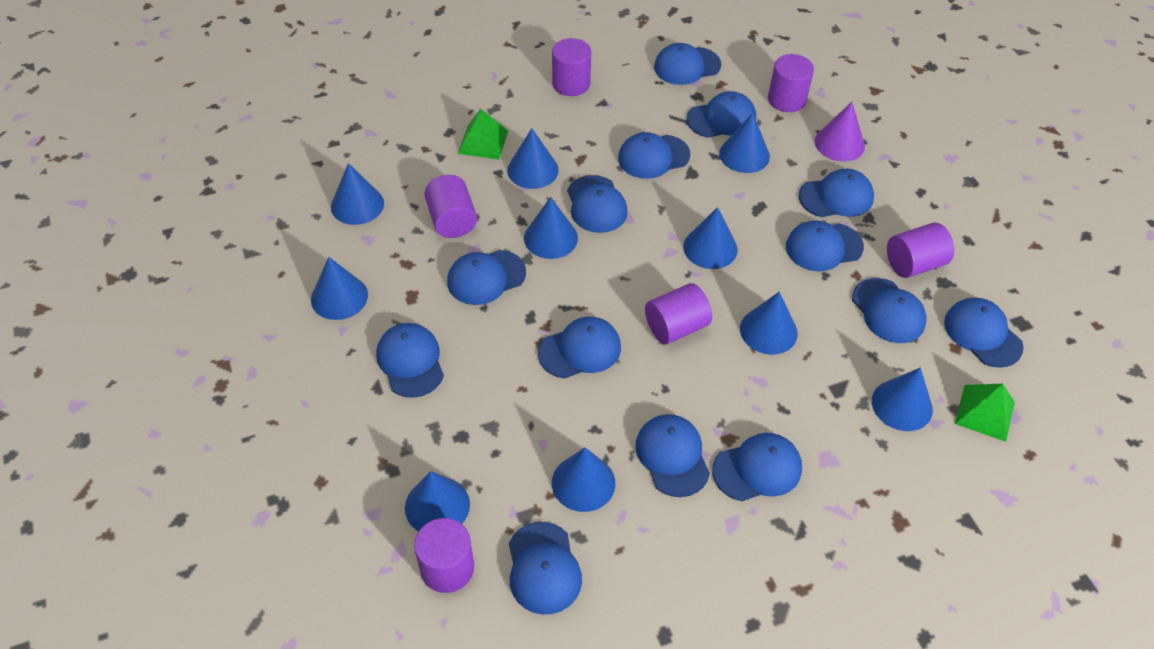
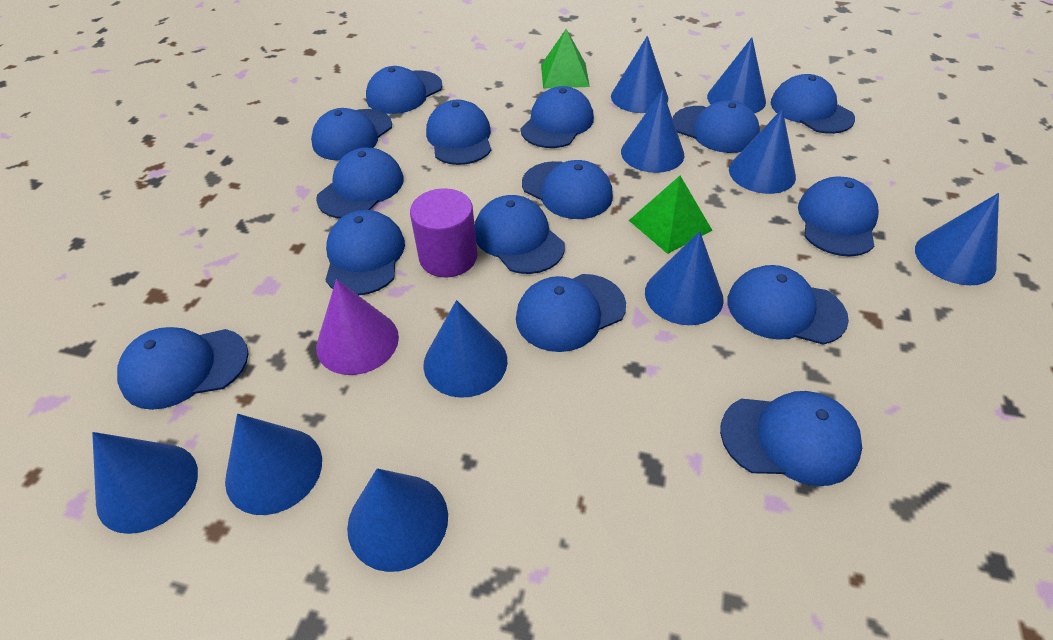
blue cap: 14 -> 15
purple cylinder: 6 -> 1

